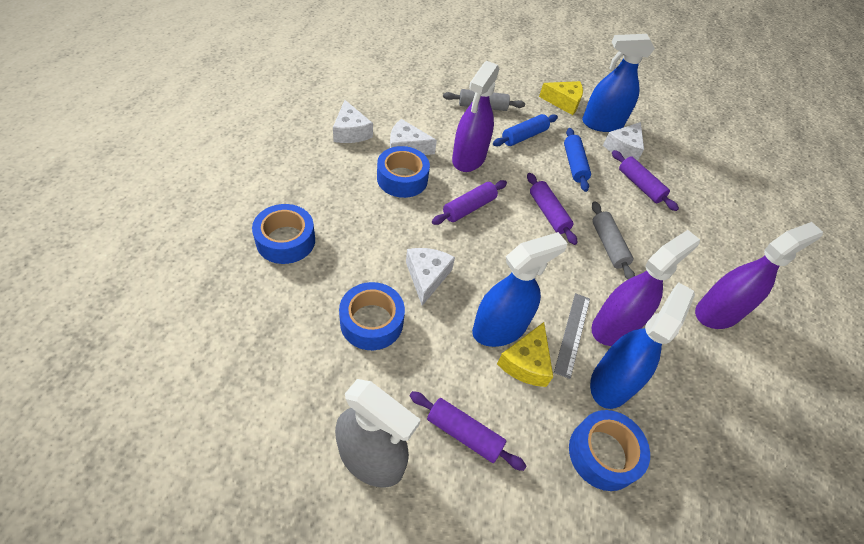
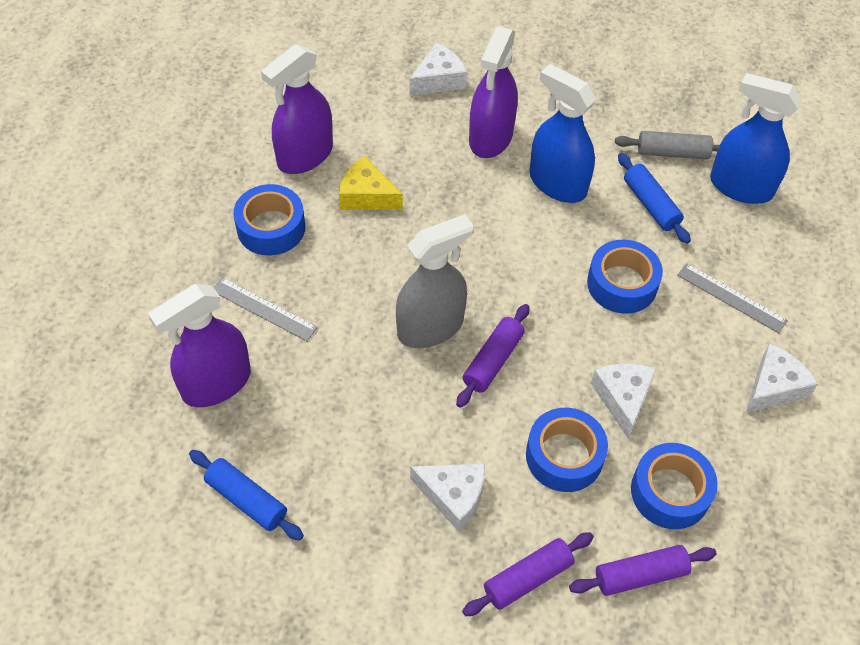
blue spray bottle: 3 -> 2
grey rolling pin: 2 -> 1
grey ruler: 1 -> 2
purple rolling pin: 4 -> 3
yellow cheese: 2 -> 1

